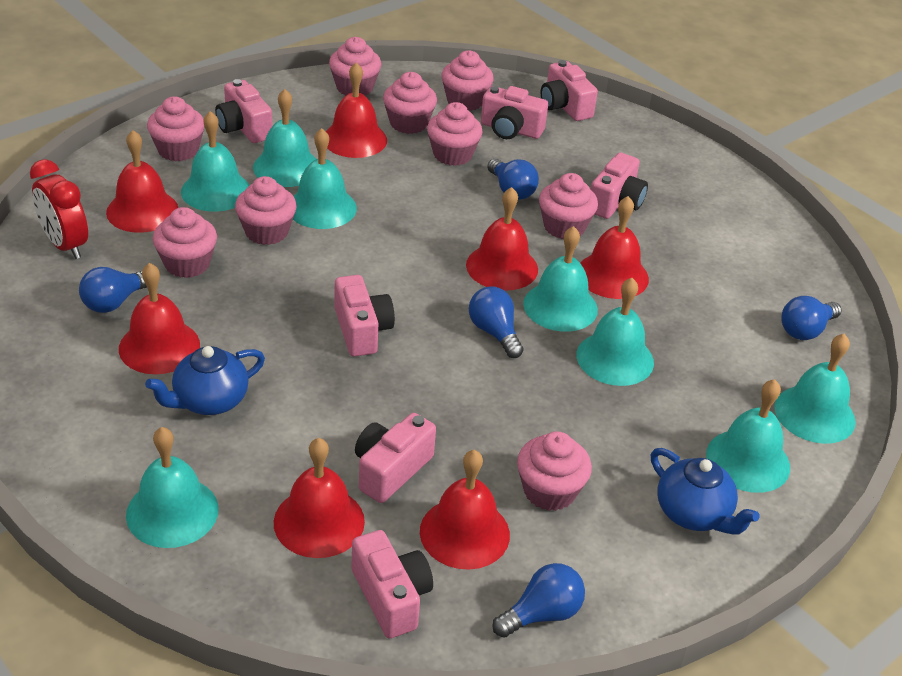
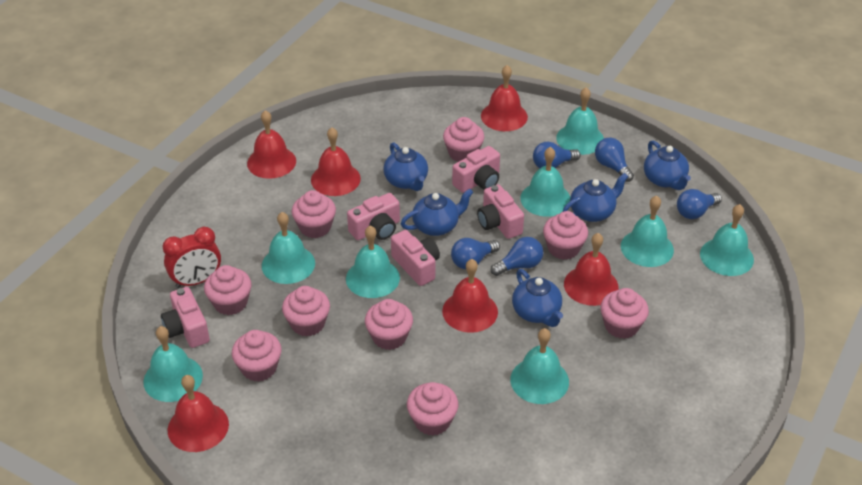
blue teapot: 2 -> 5
pink camera: 7 -> 5
red bell: 7 -> 6

